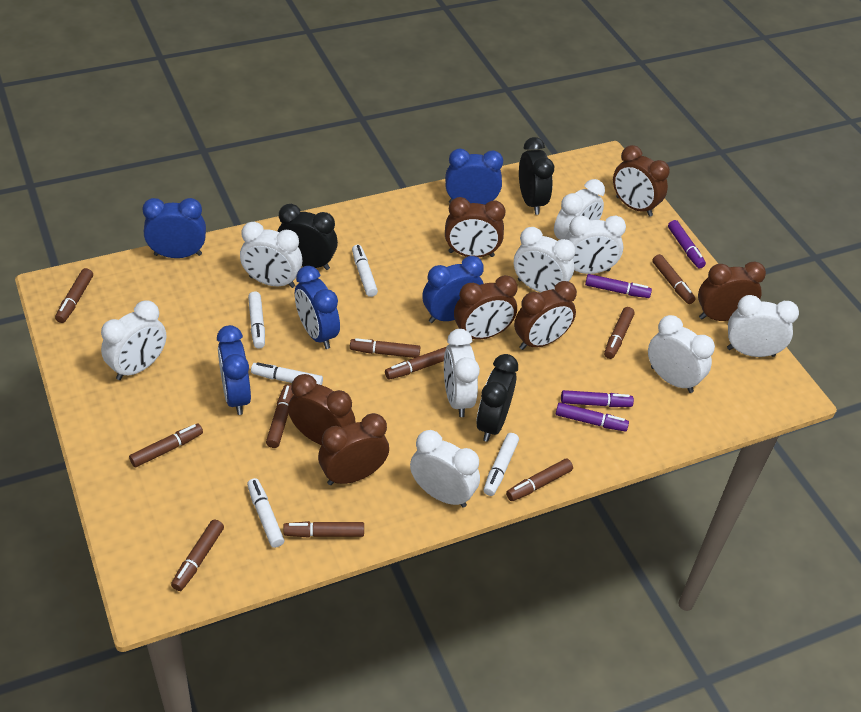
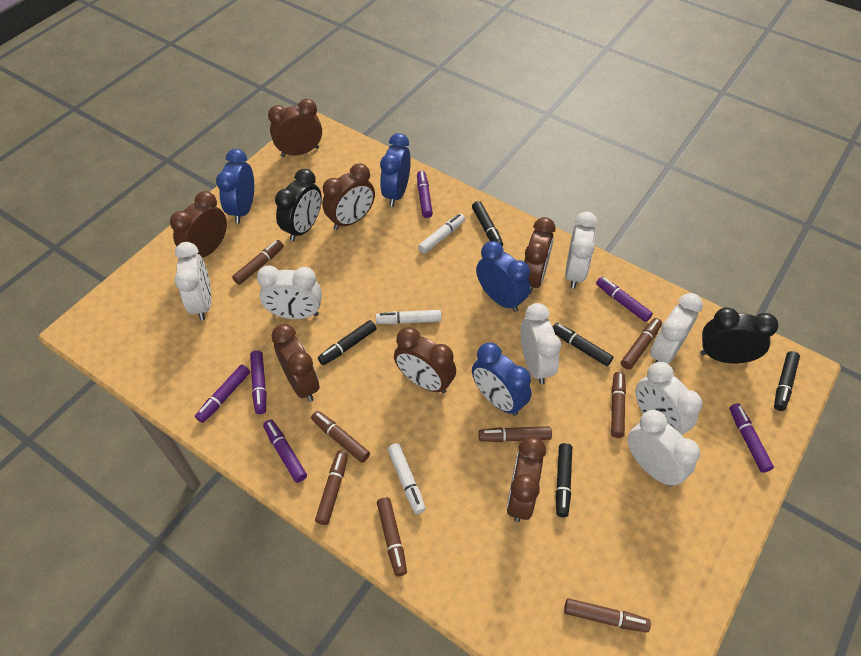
black clock: 3 -> 2
black marker: 0 -> 5
blue clock: 5 -> 4
brown marker: 10 -> 8
purple marker: 4 -> 6
white clock: 9 -> 7
white marker: 5 -> 3

